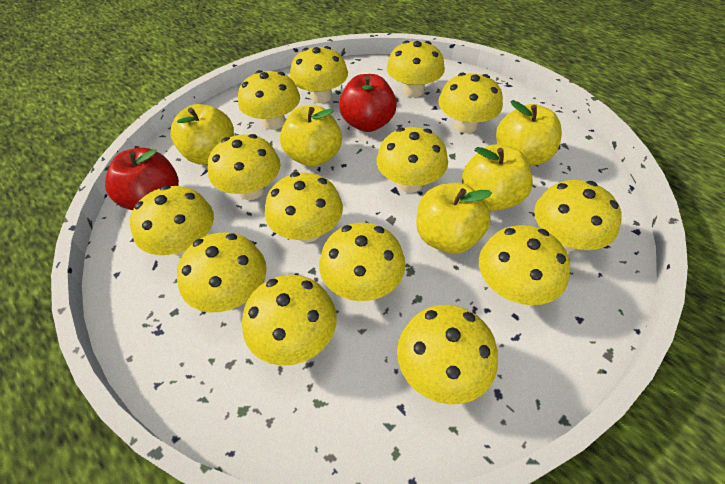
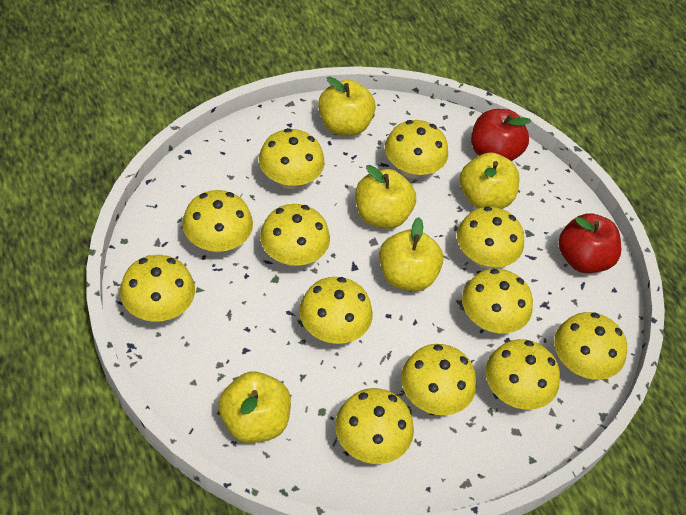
yellow mushroom: 14 -> 12

